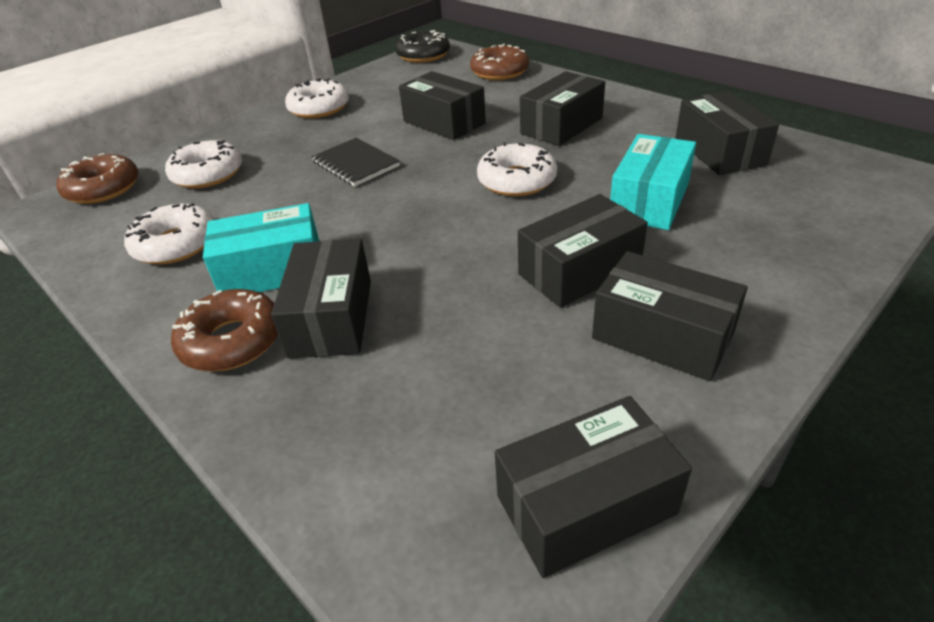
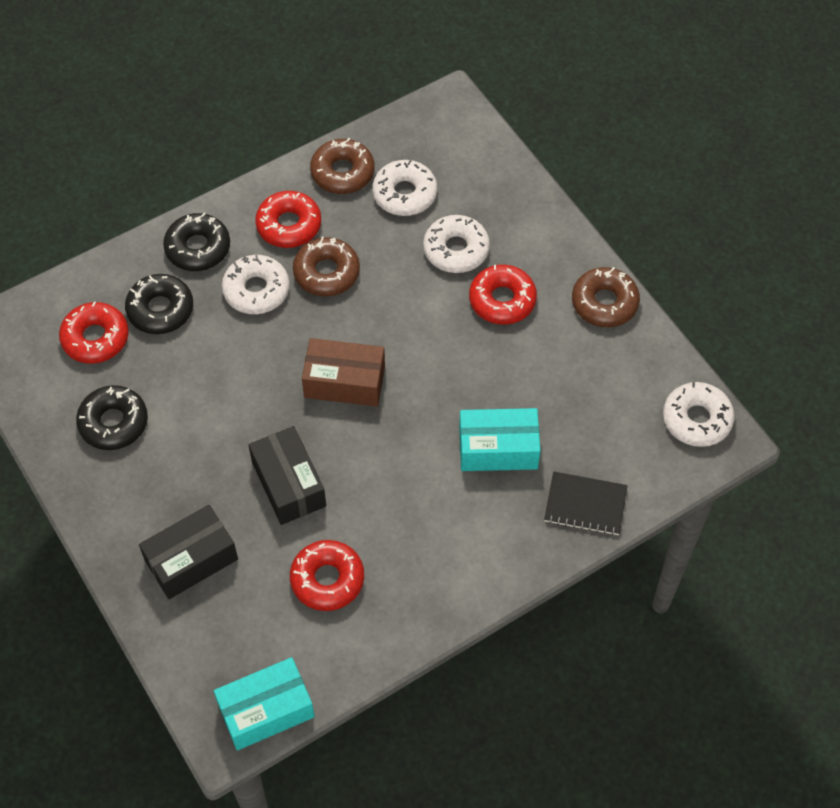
black box: 7 -> 2
black donut: 1 -> 3
brown box: 0 -> 1
red donut: 0 -> 4

